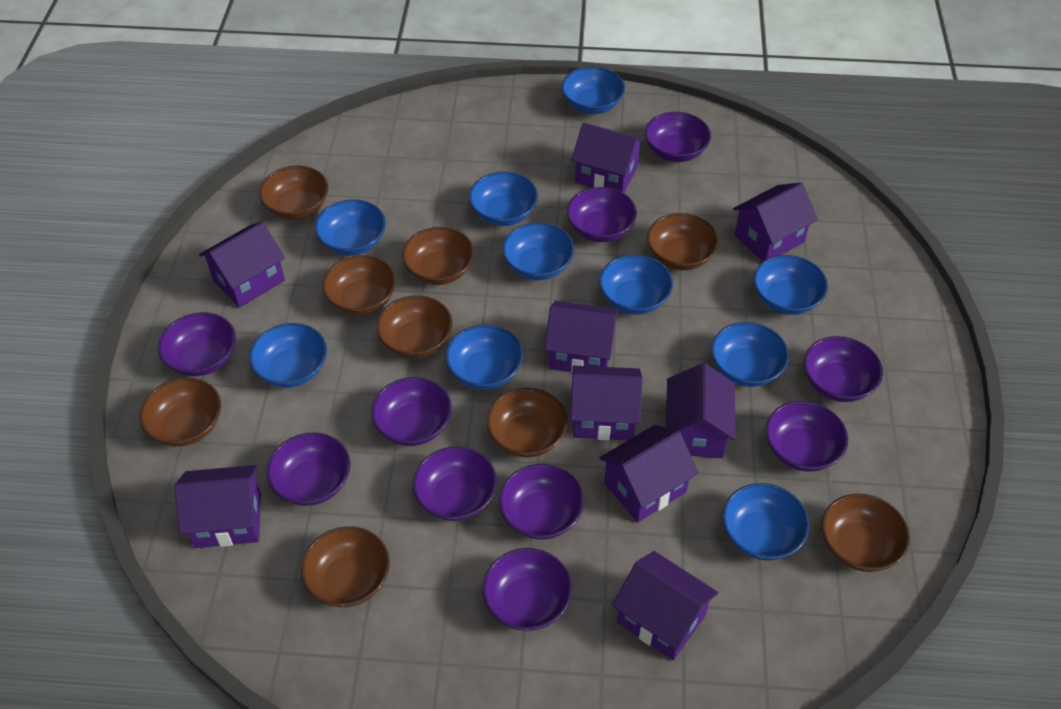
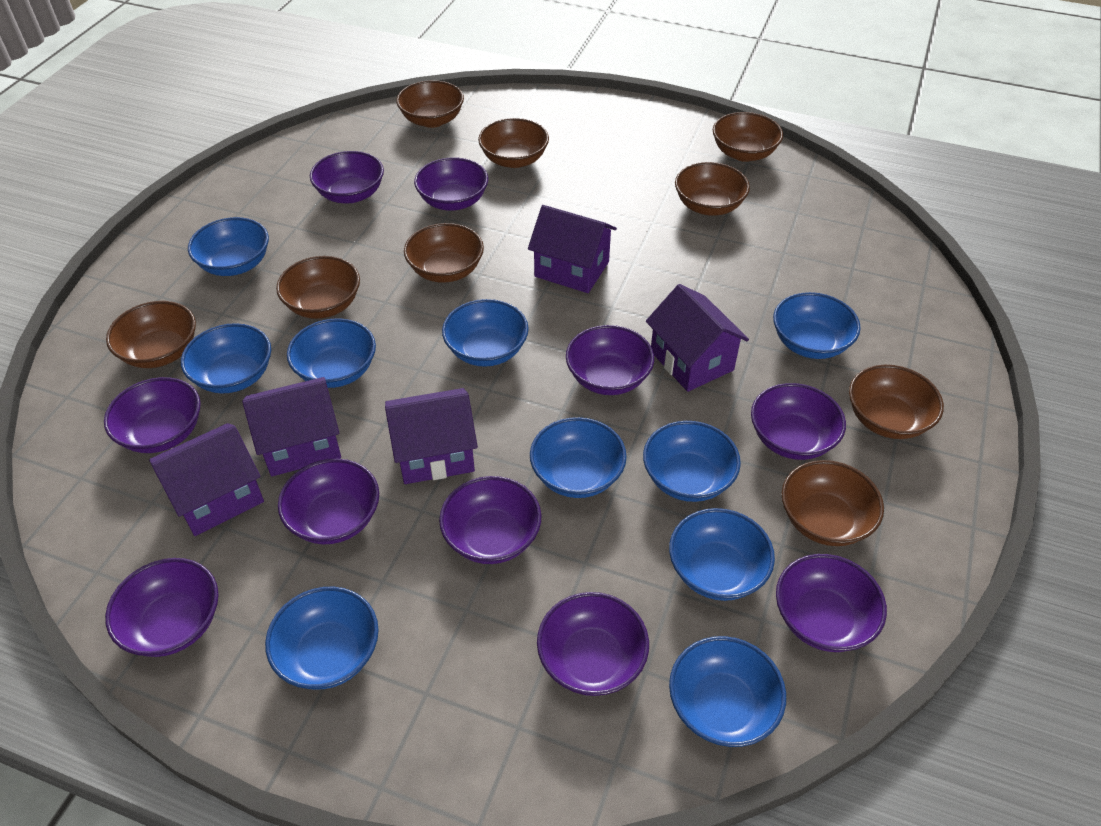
purple house: 9 -> 5

